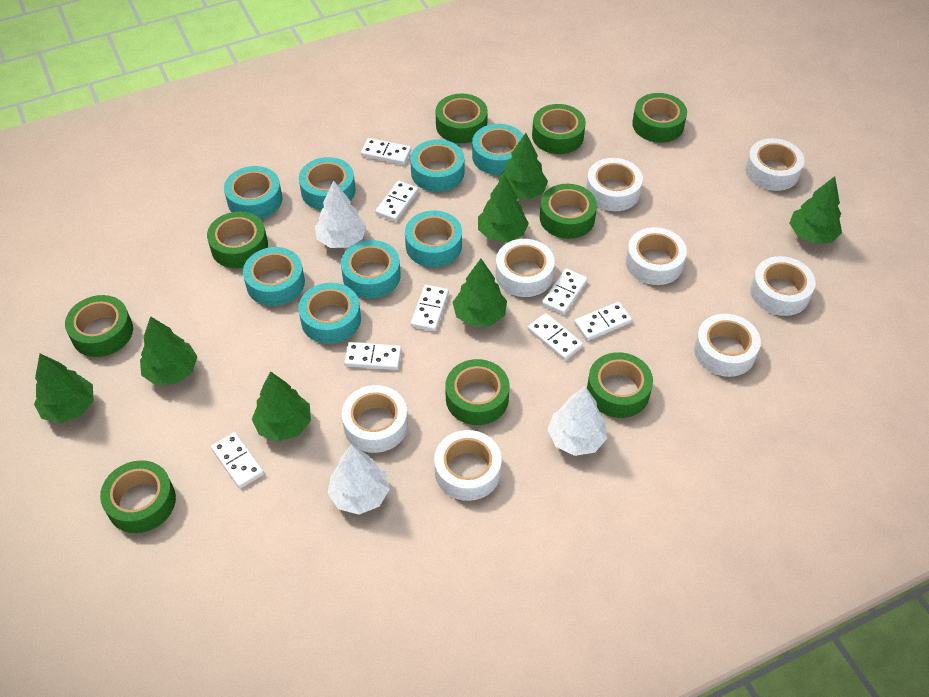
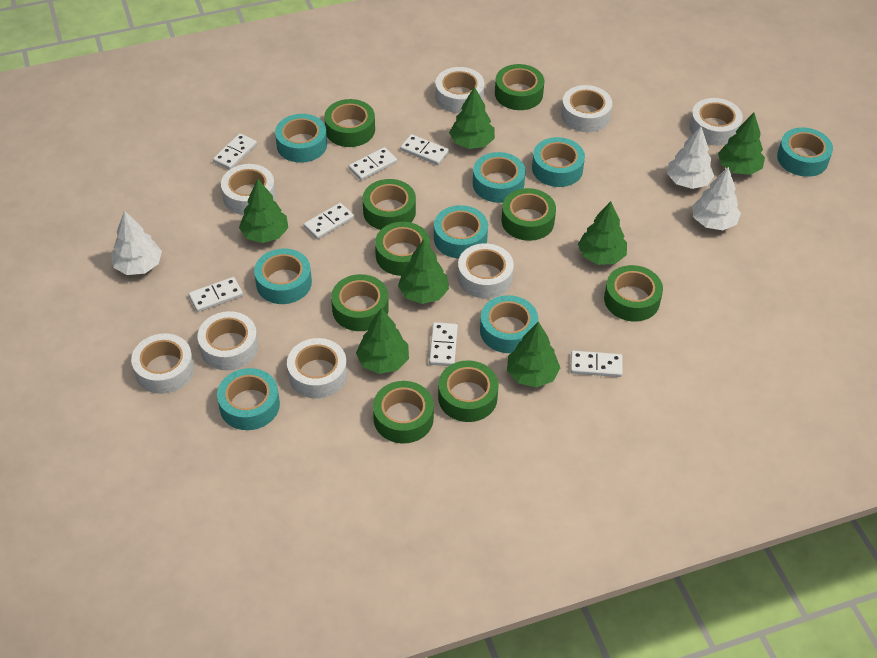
white domino: 8 -> 7

